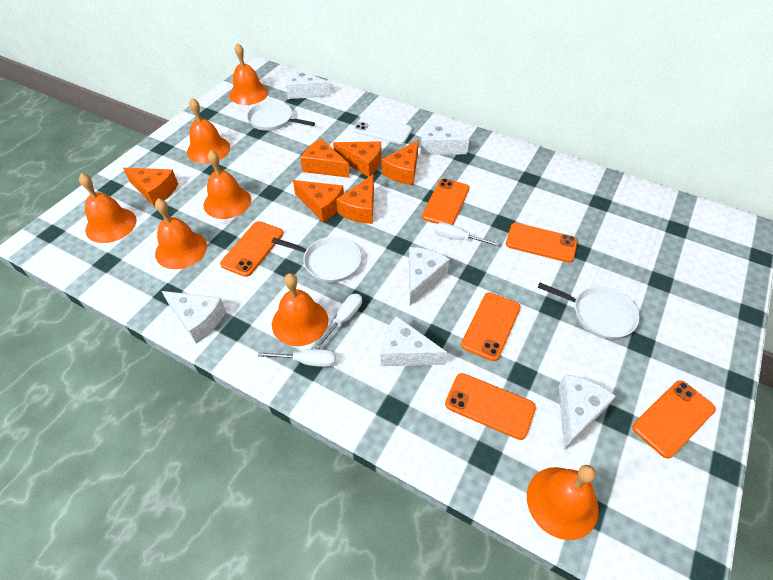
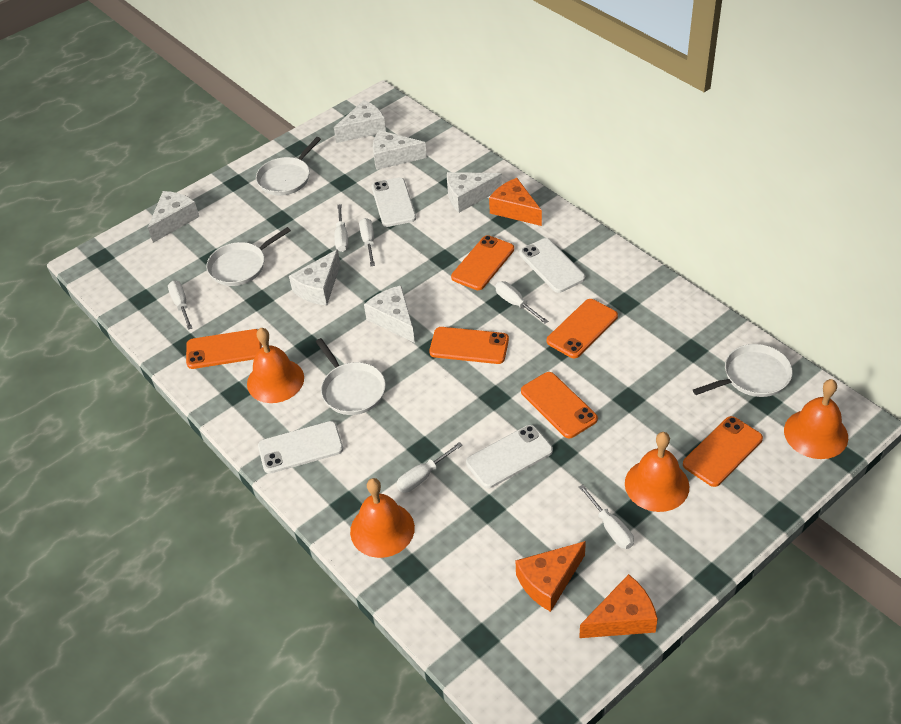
orange bell: 7 -> 4
orange cheese: 6 -> 3
white pan: 3 -> 4
white phone: 1 -> 4
white screwdriver: 3 -> 6

